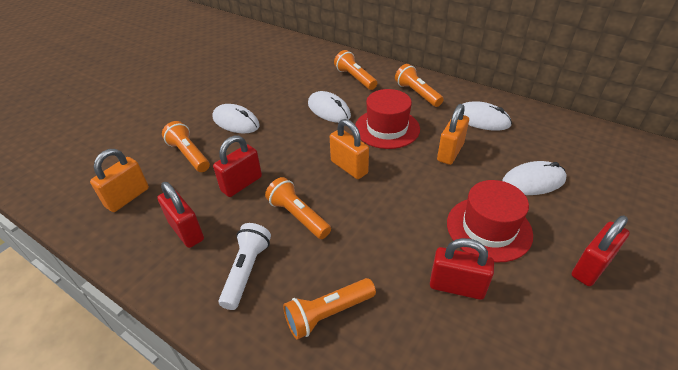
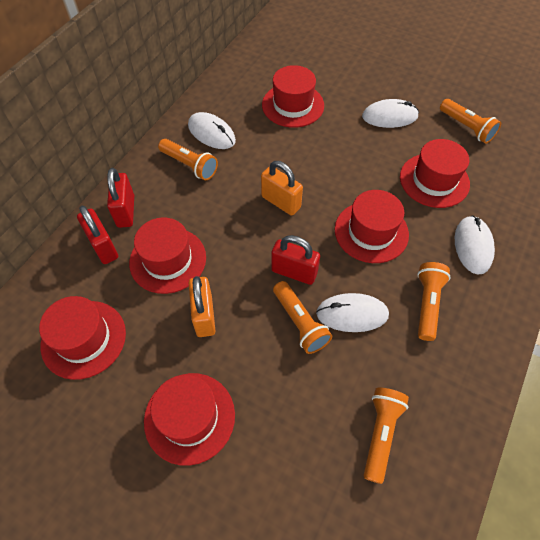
orange padlock: 3 -> 2
red hat: 2 -> 6
red padlock: 4 -> 3
white flashlight: 1 -> 0

